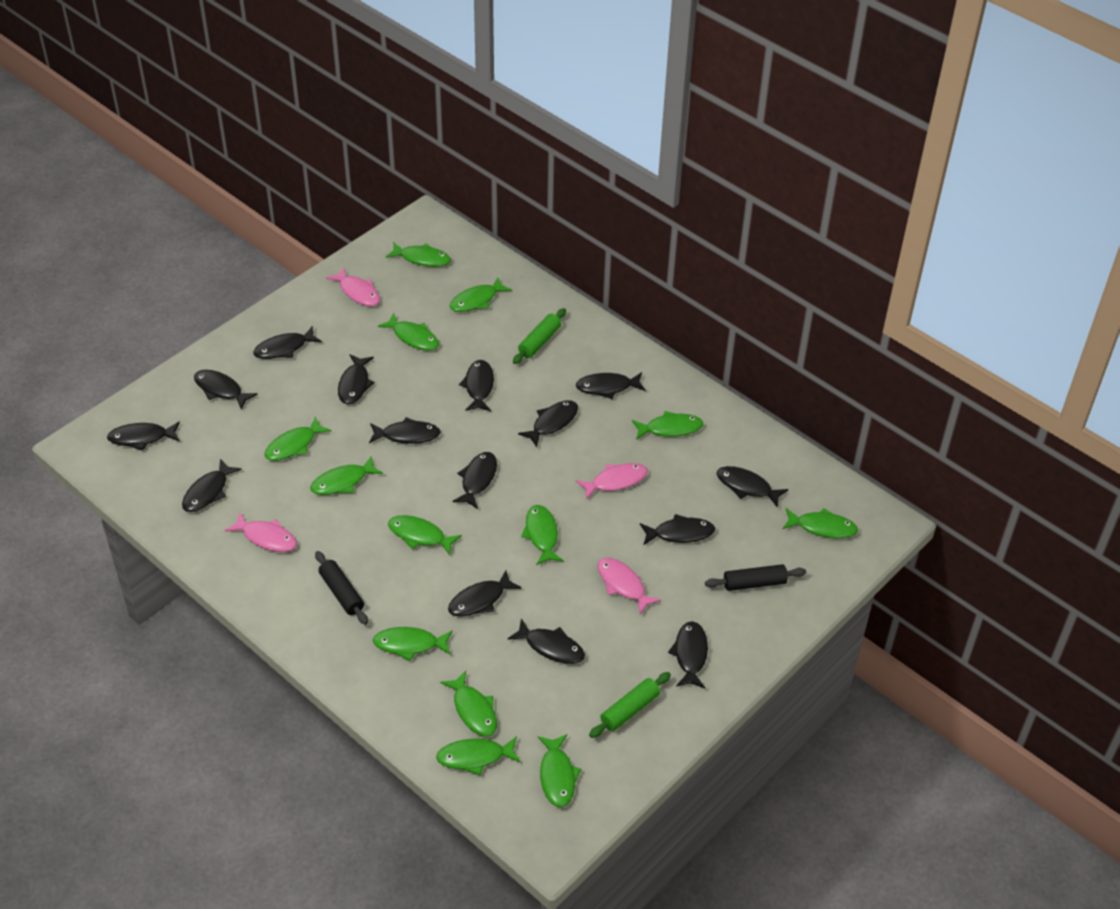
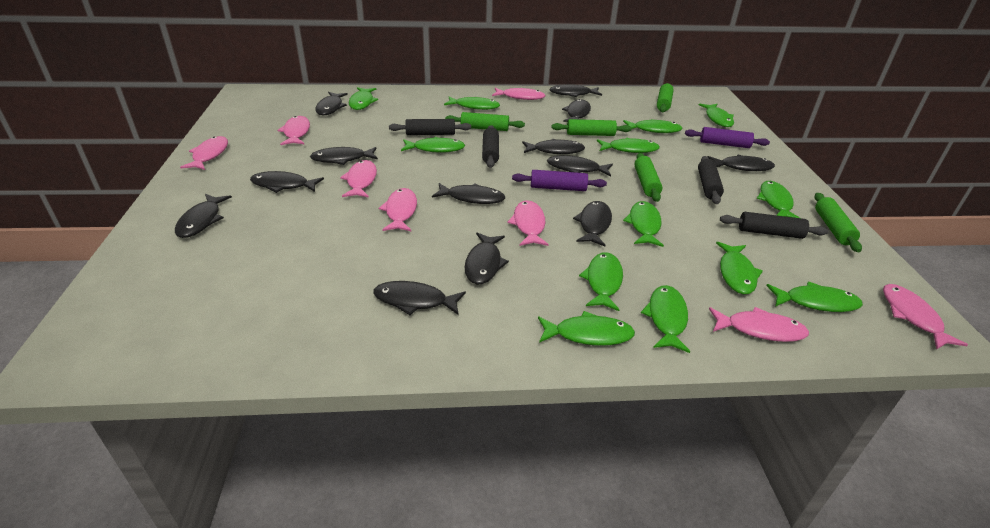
black fish: 15 -> 13
black rolling pin: 2 -> 4
green rolling pin: 2 -> 5
pink fish: 4 -> 8
purple rolling pin: 0 -> 2

